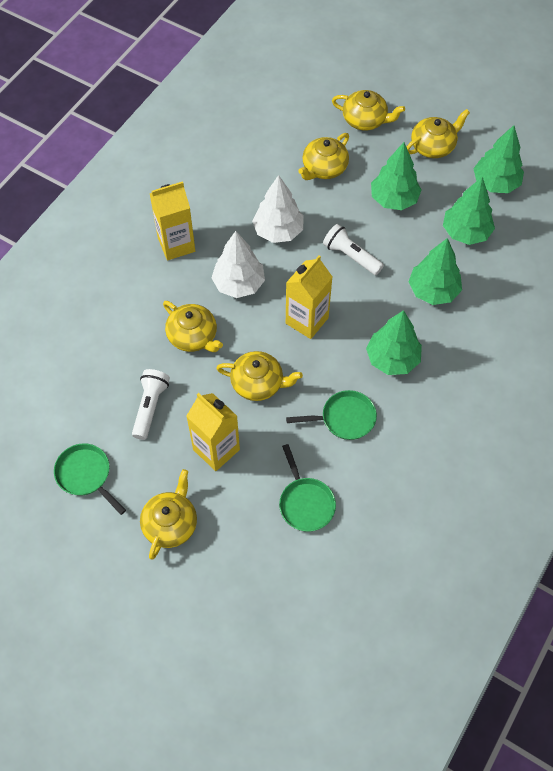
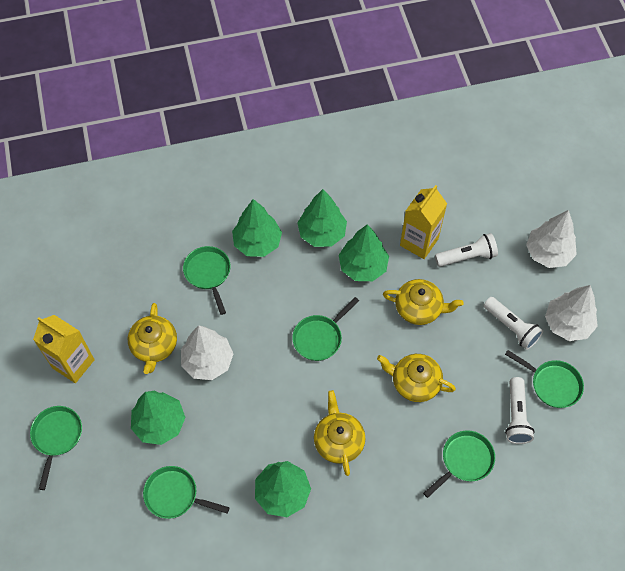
green pan: 3 -> 6
white flashlight: 2 -> 3
white tree: 2 -> 3
yellow carton: 3 -> 2
yellow teapot: 6 -> 4

